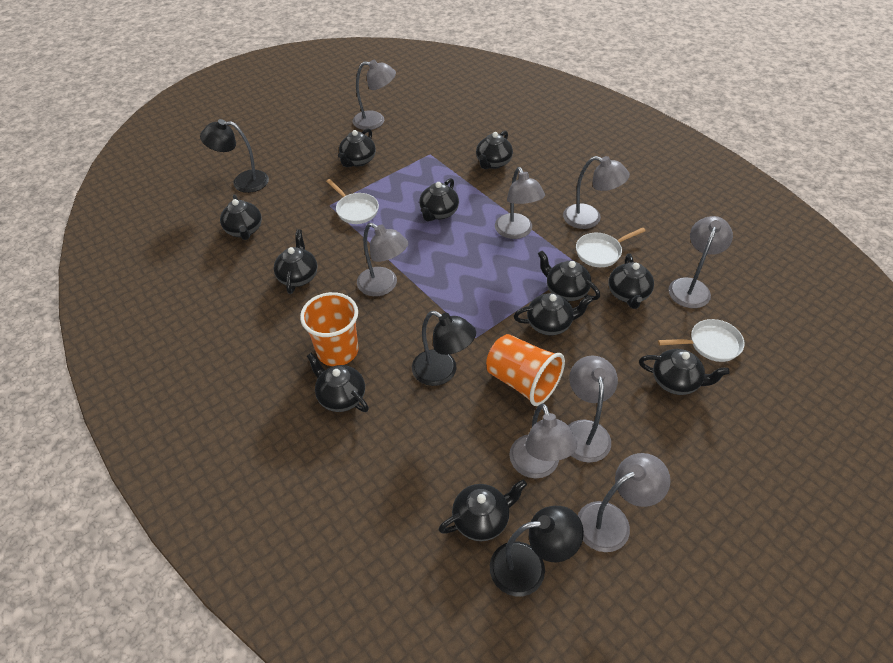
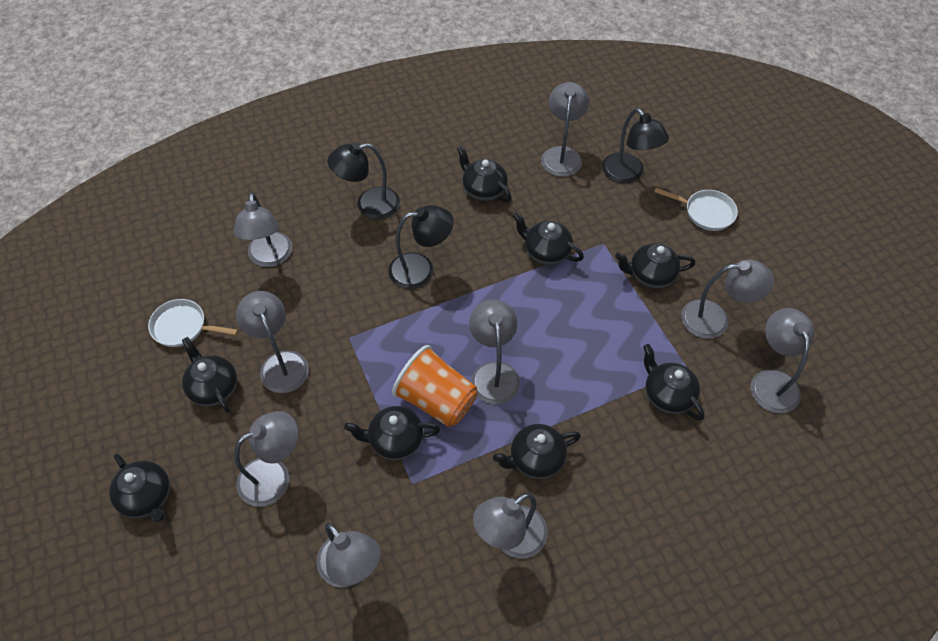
black teapot: 11 -> 8
grey lamp: 8 -> 9
orange cup: 2 -> 1
white pan: 3 -> 2

